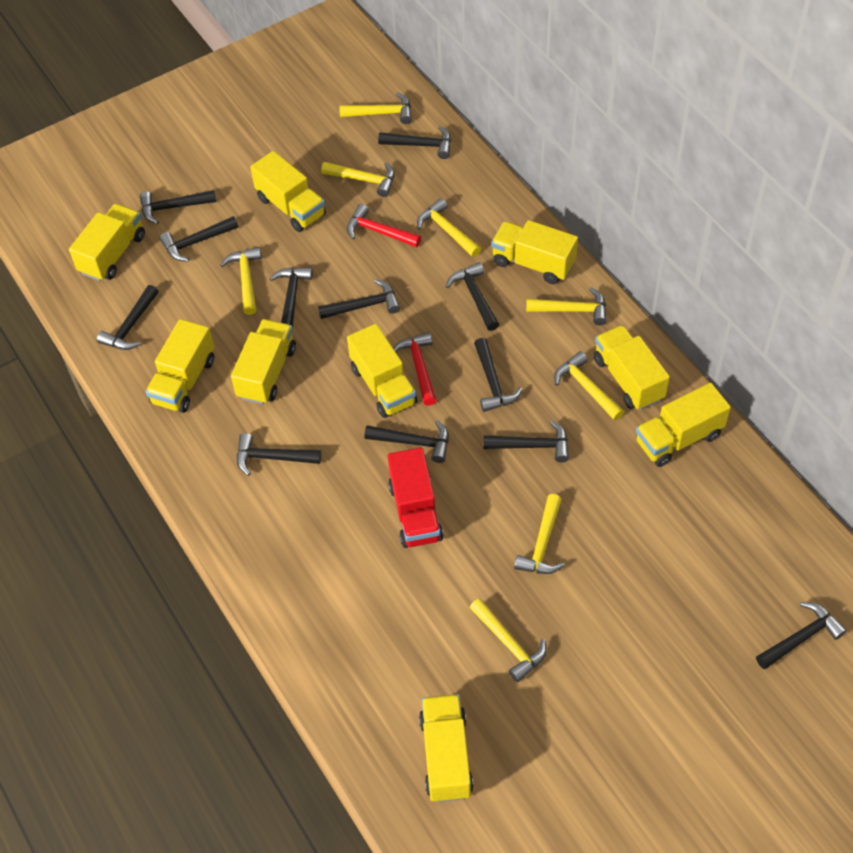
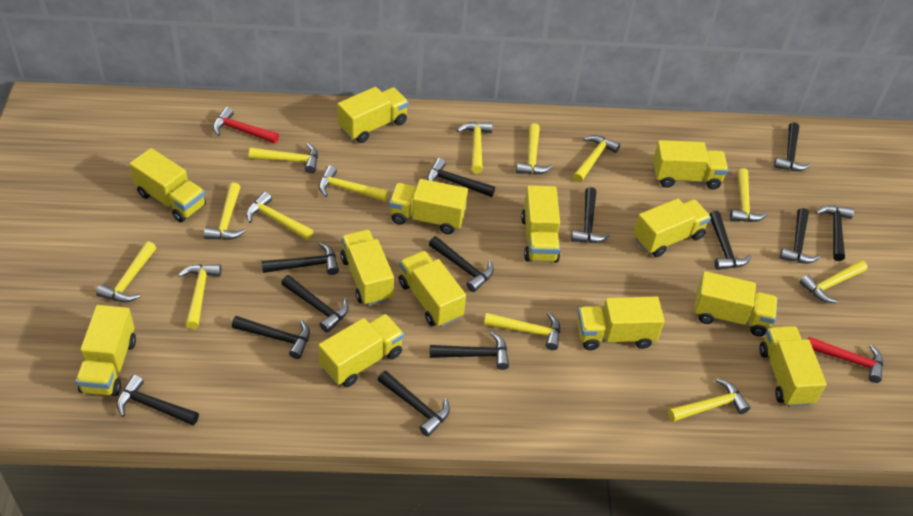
black hammer: 12 -> 13
red truck: 1 -> 0
yellow hammer: 8 -> 13
yellow truck: 9 -> 13

